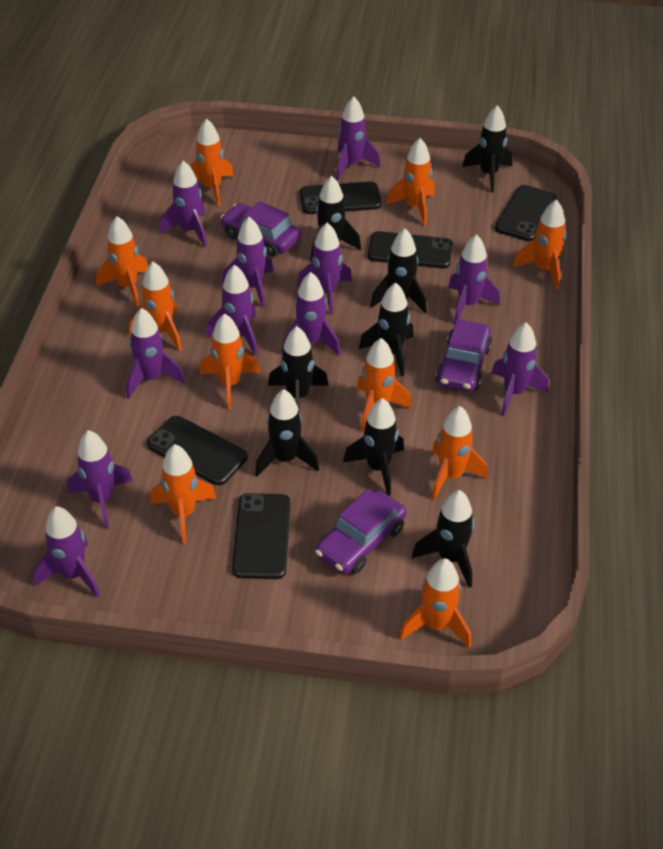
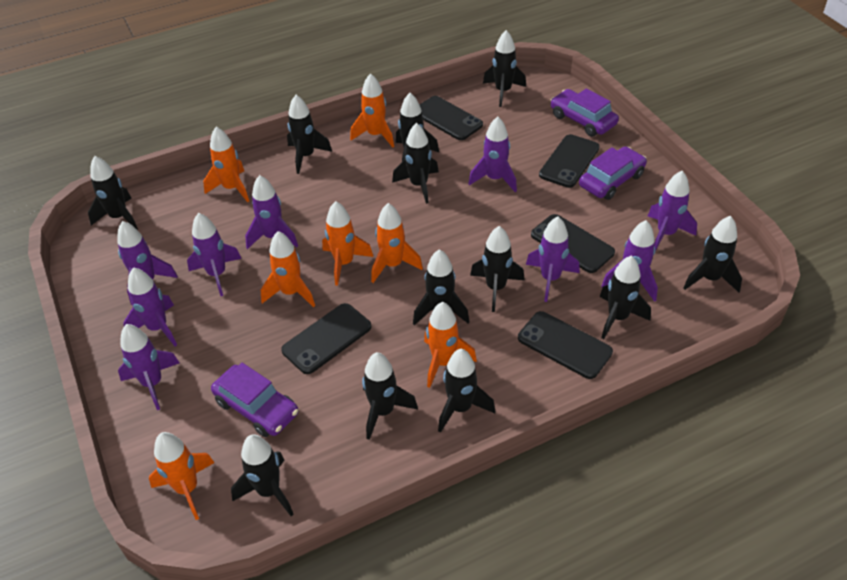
black rocket: 8 -> 12
orange rocket: 10 -> 7
purple rocket: 11 -> 9

